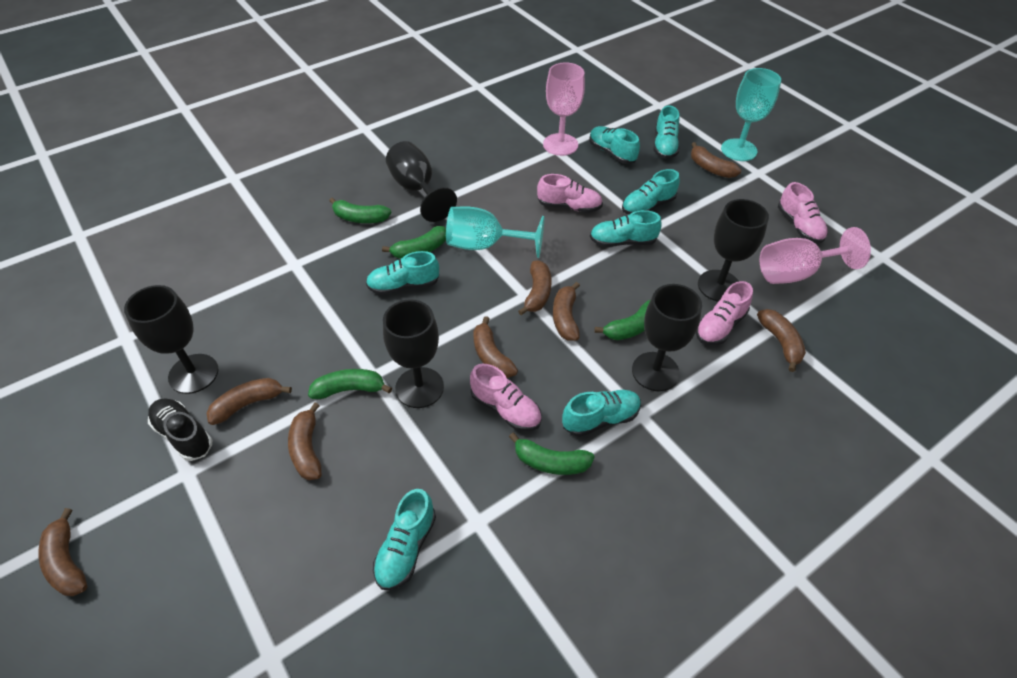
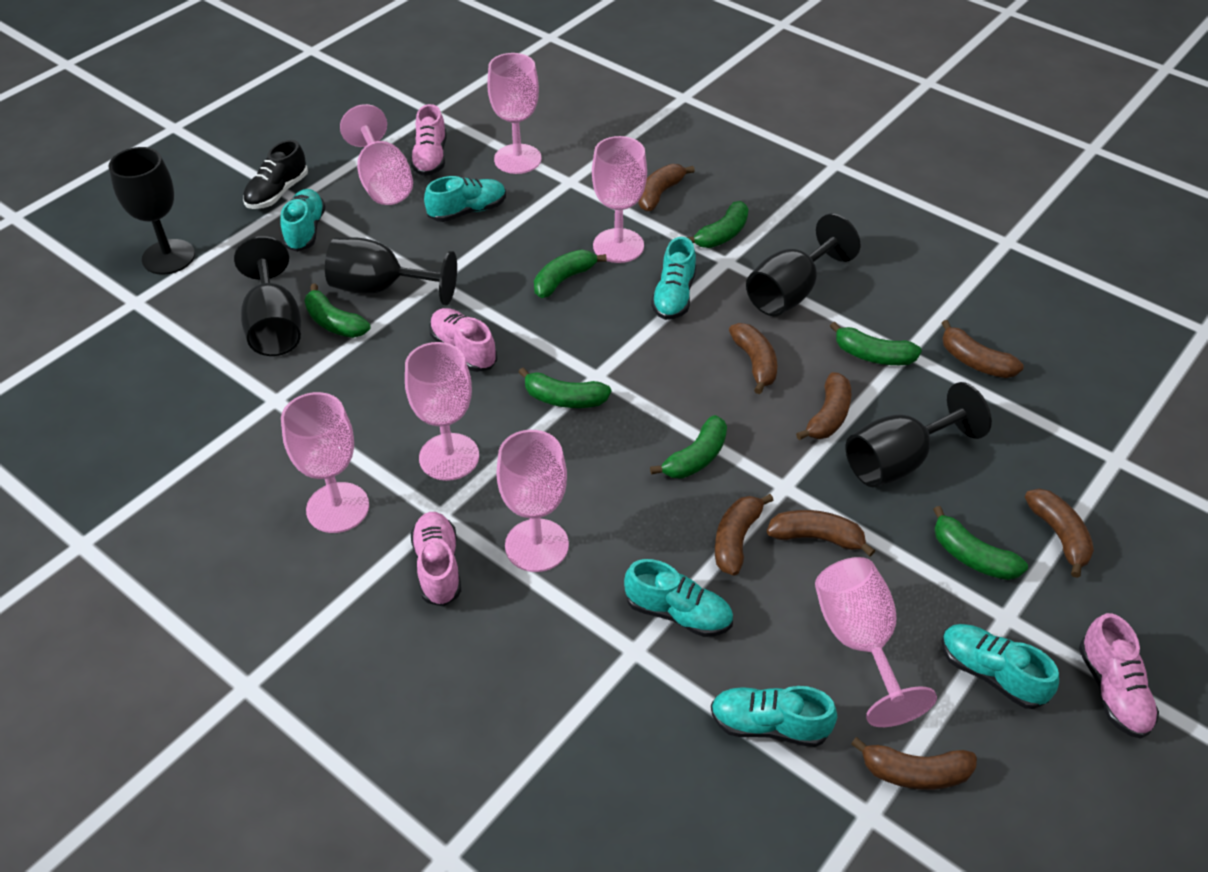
green banana: 5 -> 7
pink goblet: 2 -> 7
turquoise goblet: 2 -> 0
turquoise shoe: 7 -> 6

